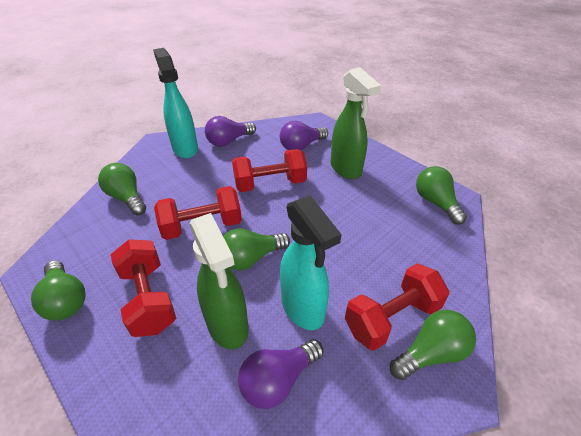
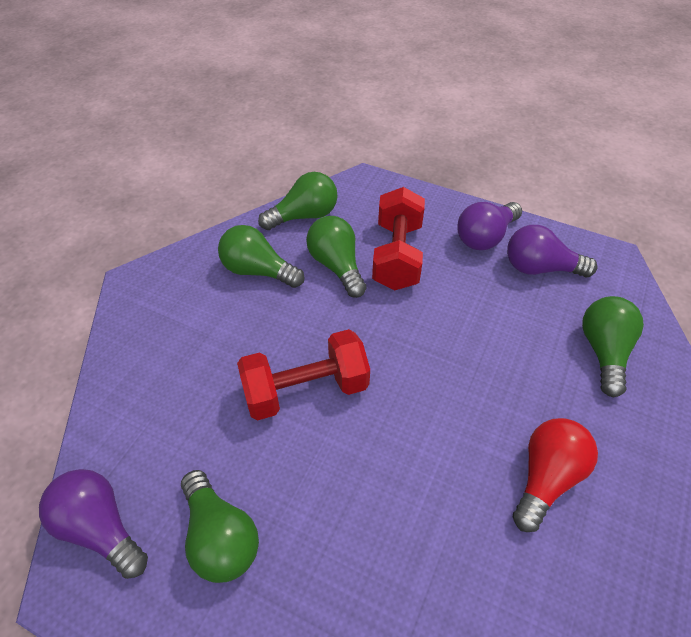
green spray bottle: 2 -> 0
red dumbbell: 4 -> 2
red light bulb: 0 -> 1
turquoise spray bottle: 2 -> 0

